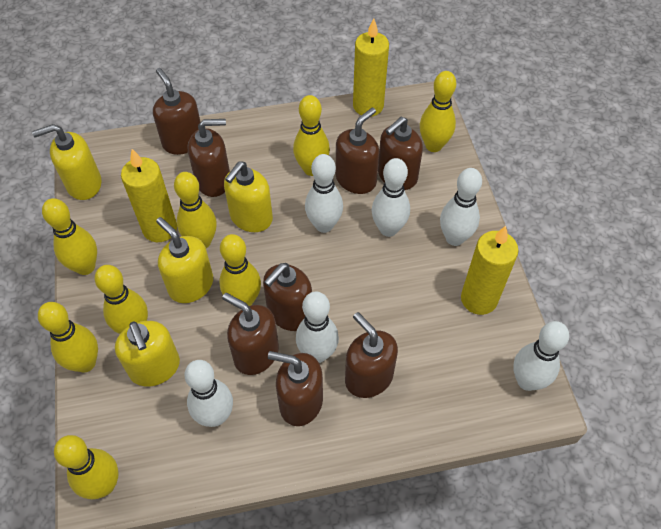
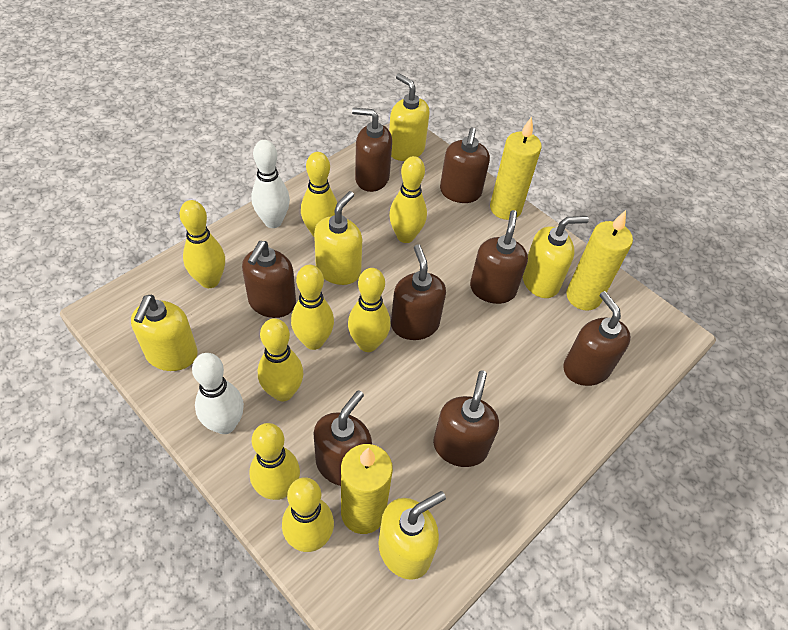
white bowling pin: 6 -> 2
yellow soap dispenser: 4 -> 5

